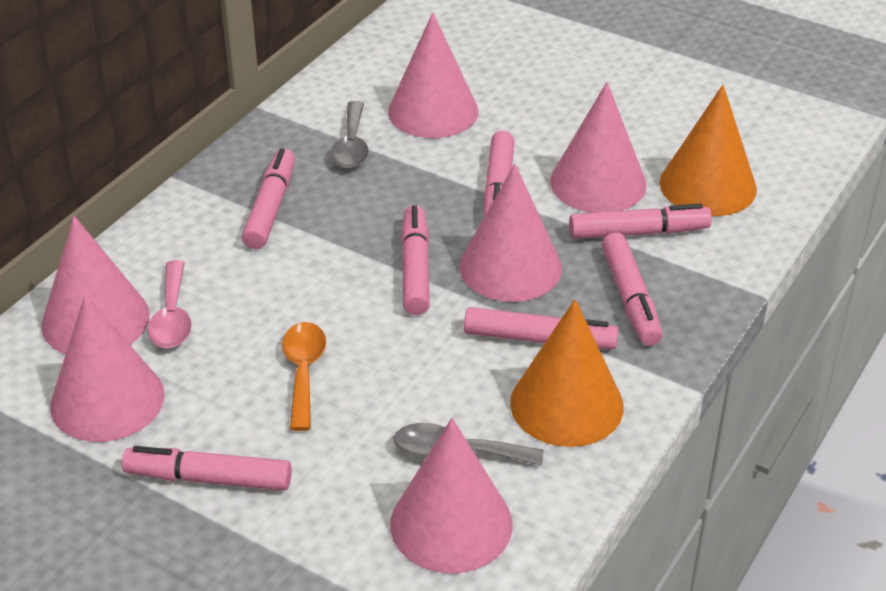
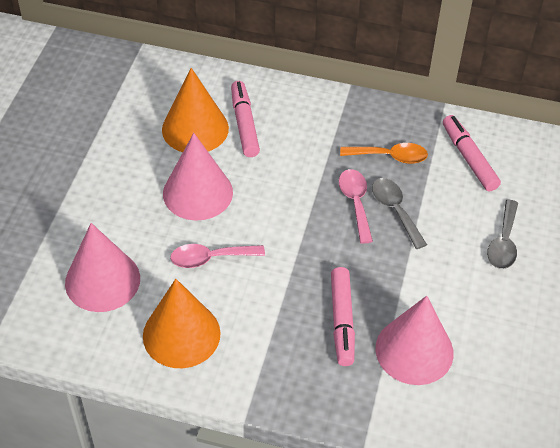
pink cone: 6 -> 3
pink marker: 7 -> 3
pink spoon: 1 -> 2

